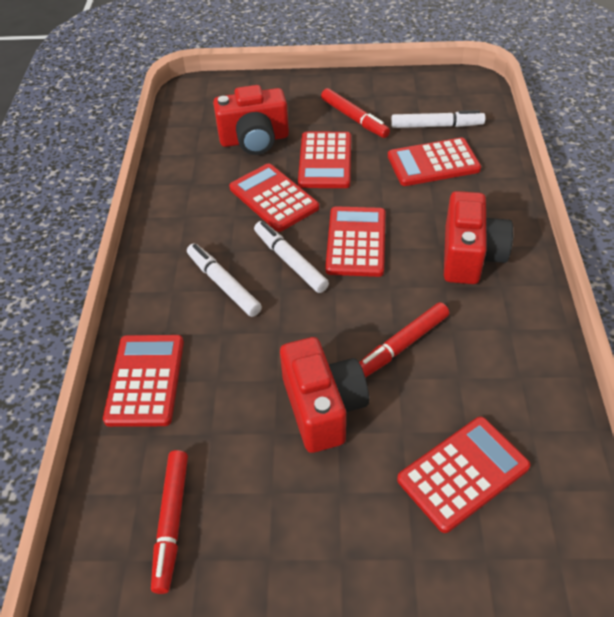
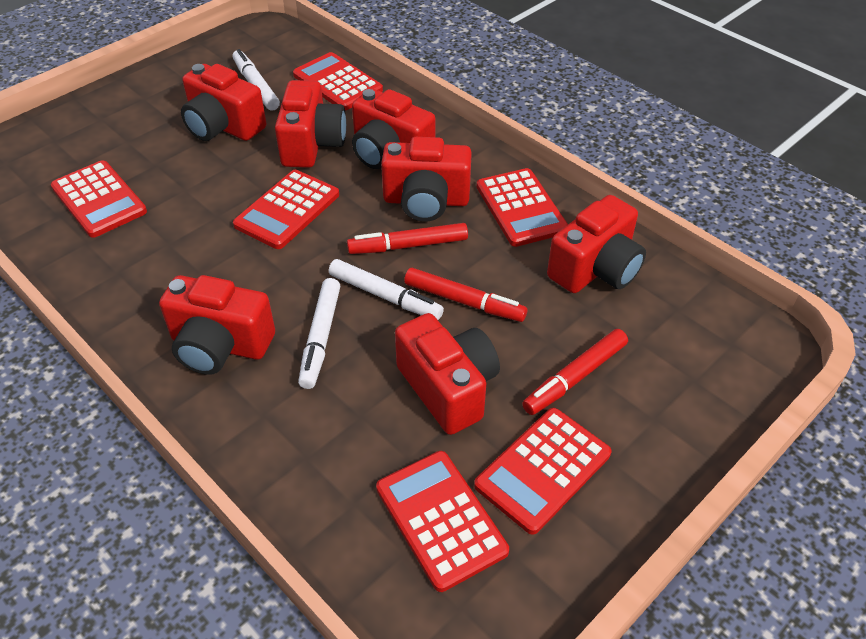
red camera: 3 -> 7

